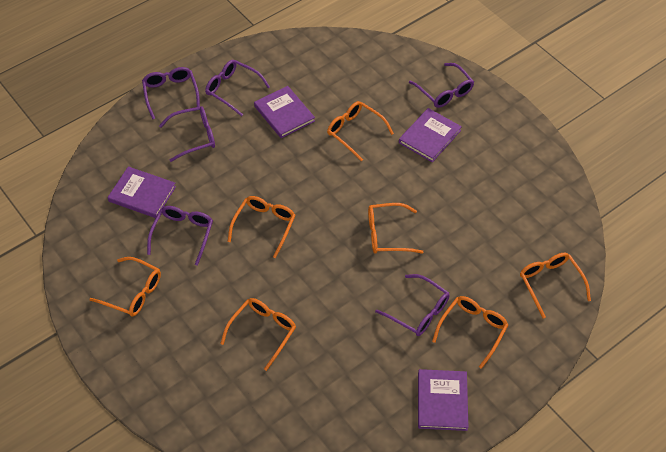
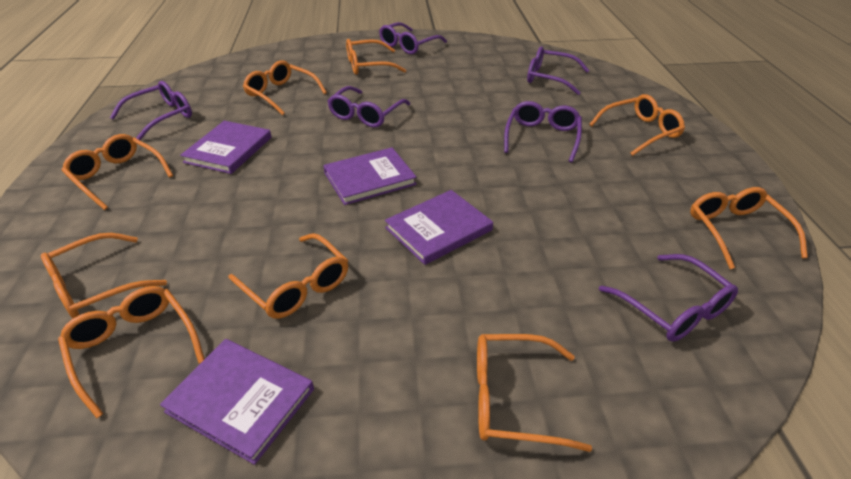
orange glasses: 7 -> 9

